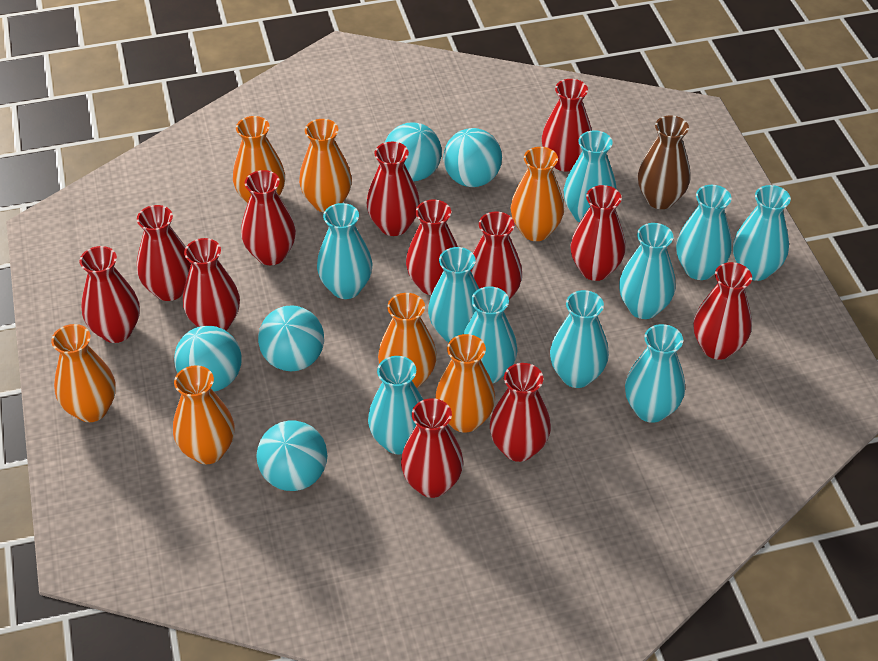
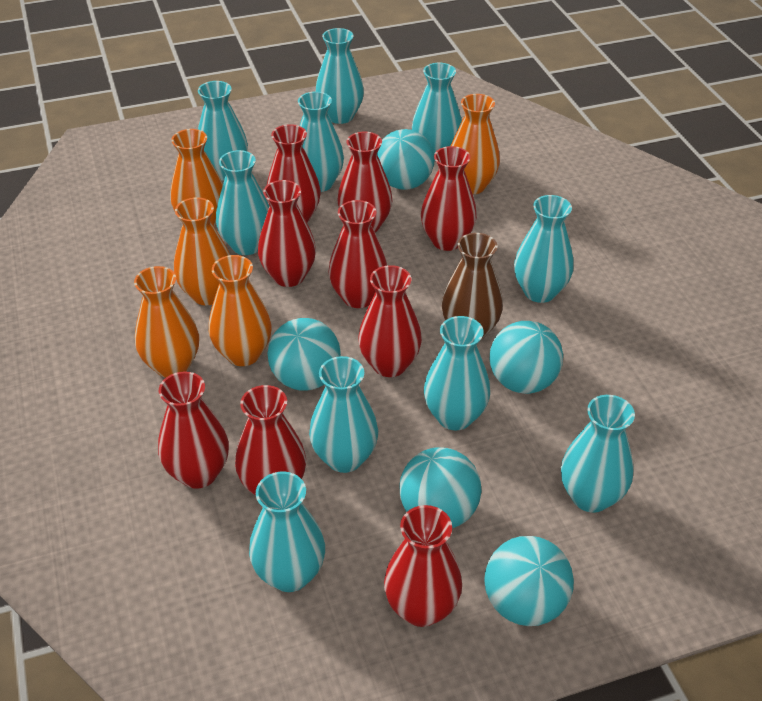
orange vase: 7 -> 5
red vase: 12 -> 9

